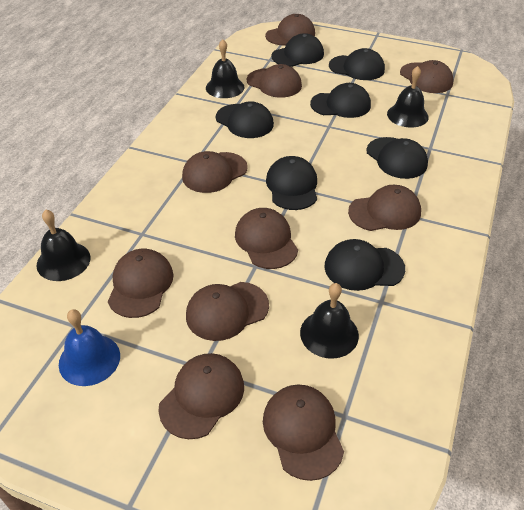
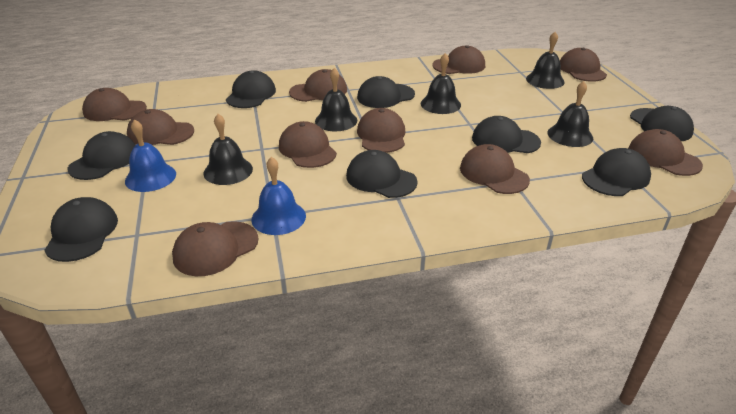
black bell: 4 -> 5
black cap: 7 -> 8
blue bell: 1 -> 2

